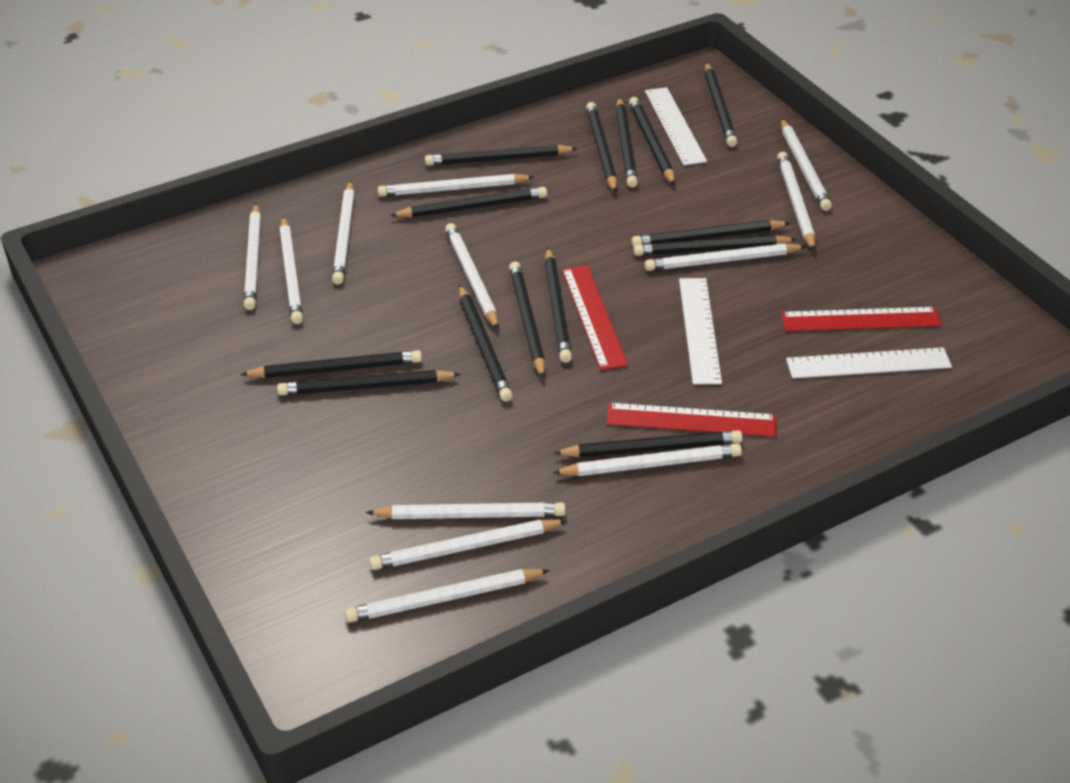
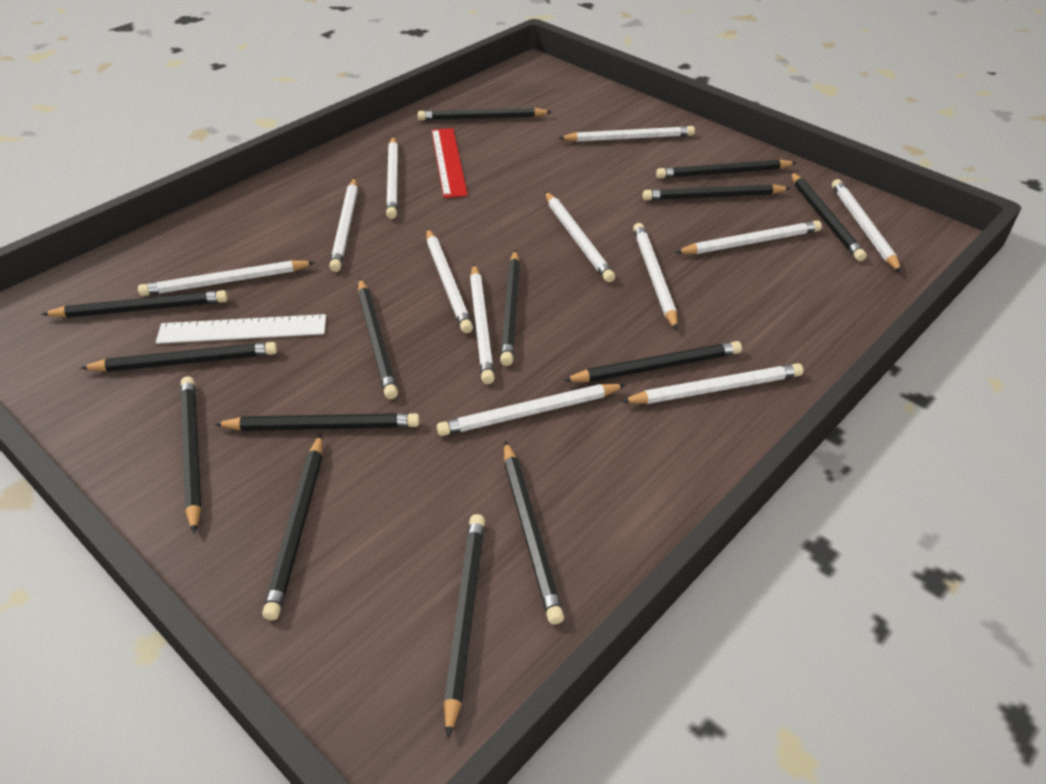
red ruler: 3 -> 1
white ruler: 3 -> 1

